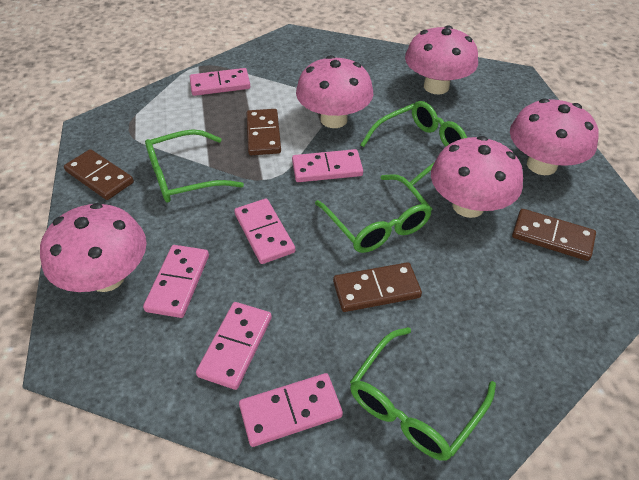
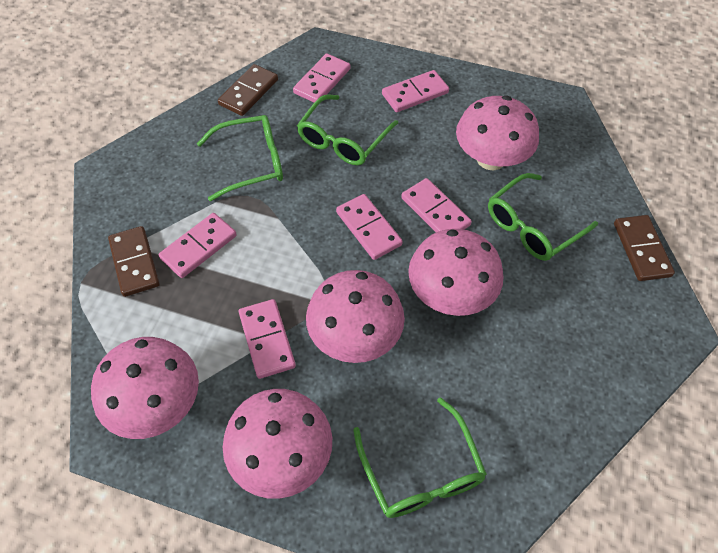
brown domino: 4 -> 3

